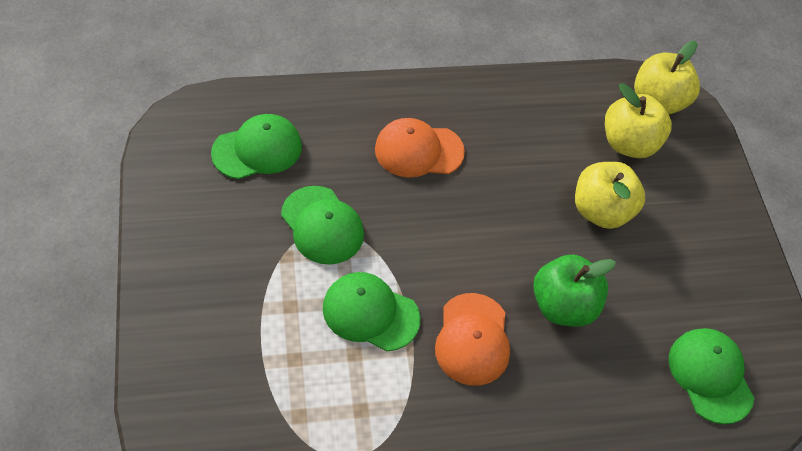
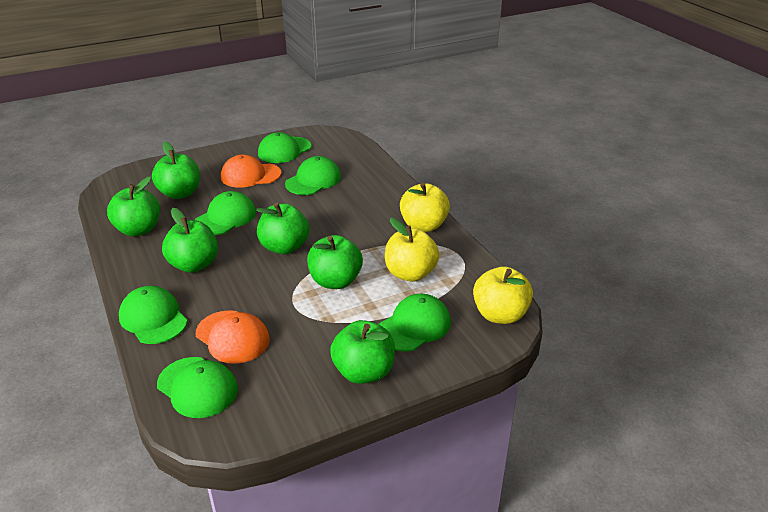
green apple: 1 -> 6
green cap: 4 -> 6

